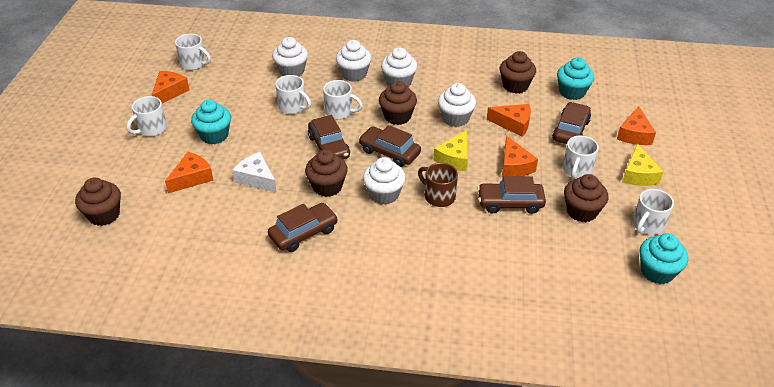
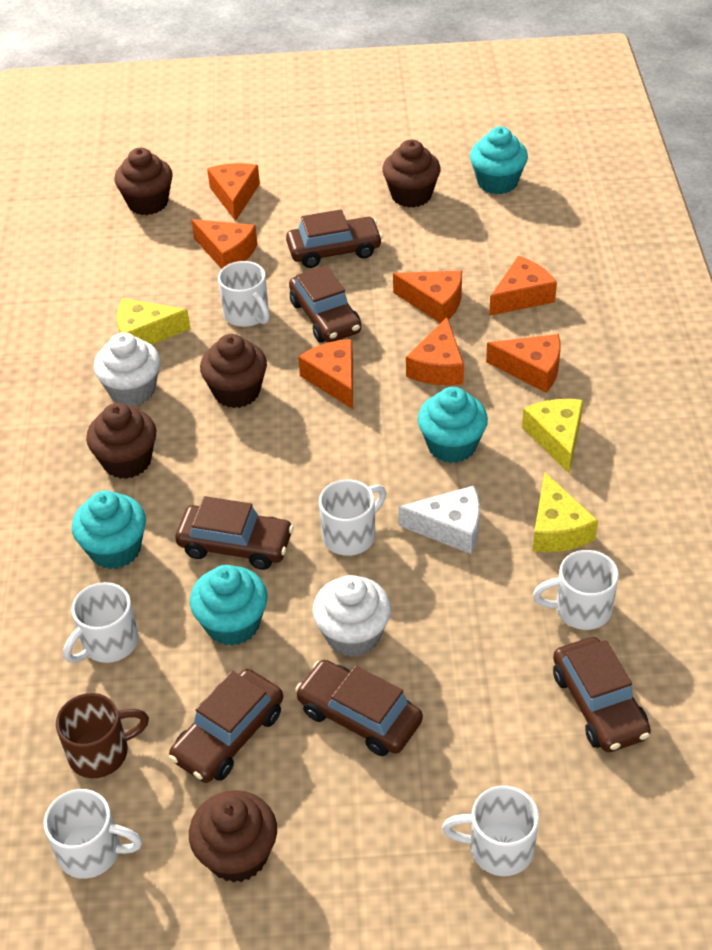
brown car: 5 -> 6
orange cheese: 5 -> 7
turquoise cupcake: 3 -> 4
white cupcake: 5 -> 2
yellow cheese: 2 -> 3

